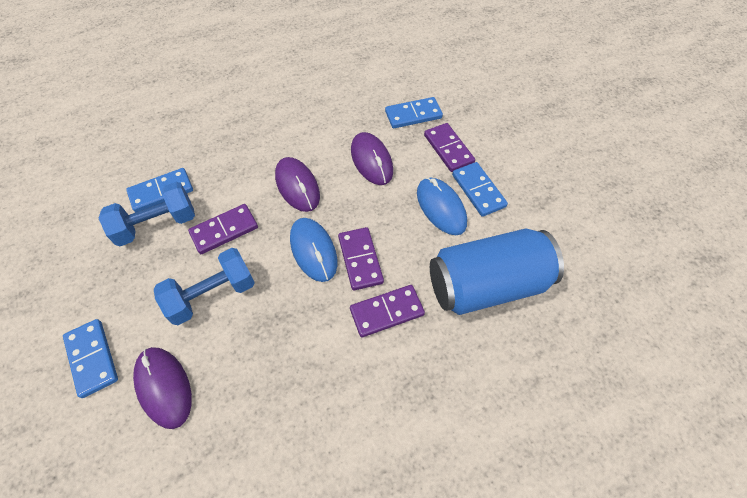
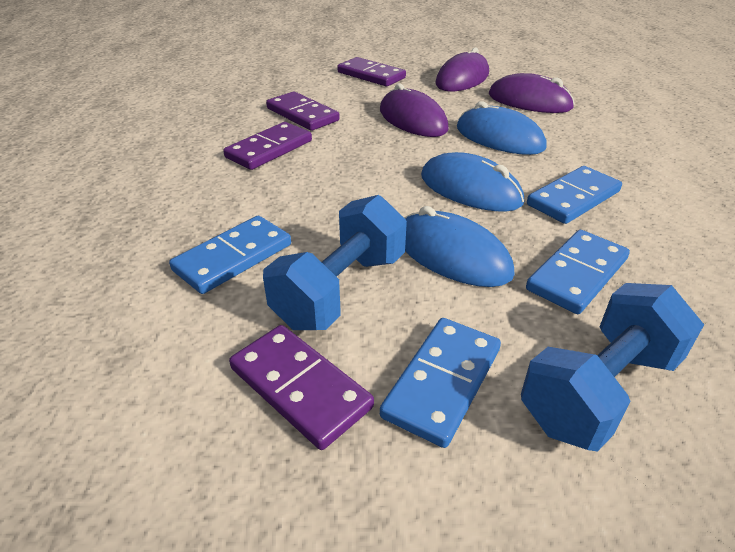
blue can: 1 -> 0
blue mouse: 2 -> 3

